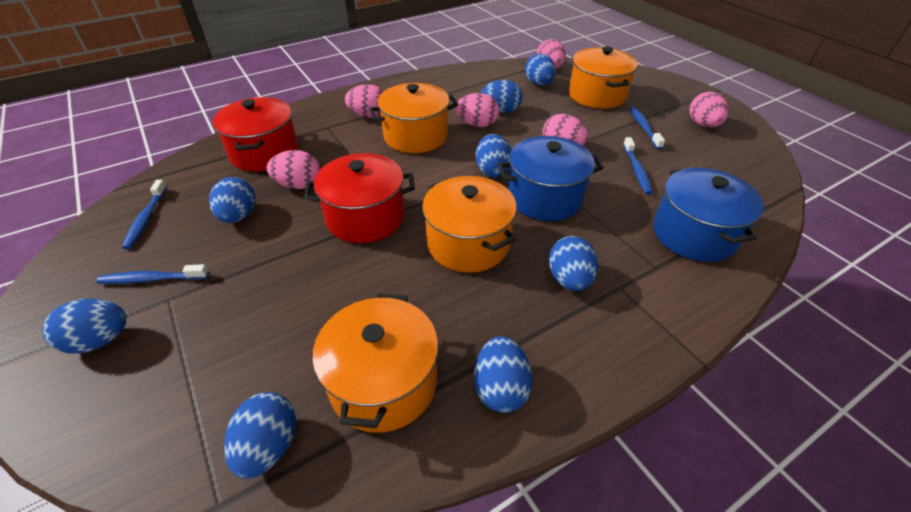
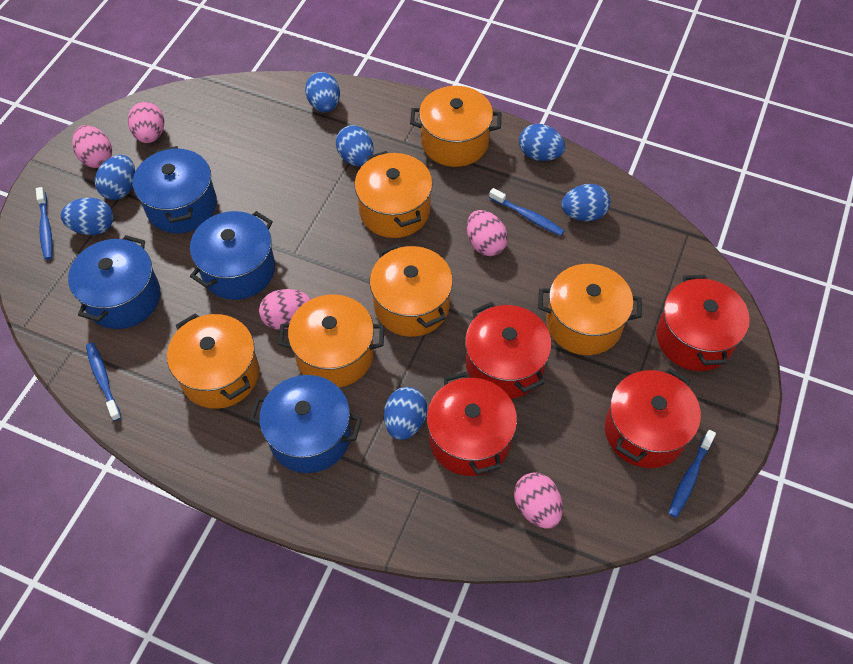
blue egg: 8 -> 7
blue pot: 2 -> 4
orange pot: 4 -> 6
pink egg: 6 -> 5
red pot: 2 -> 4

